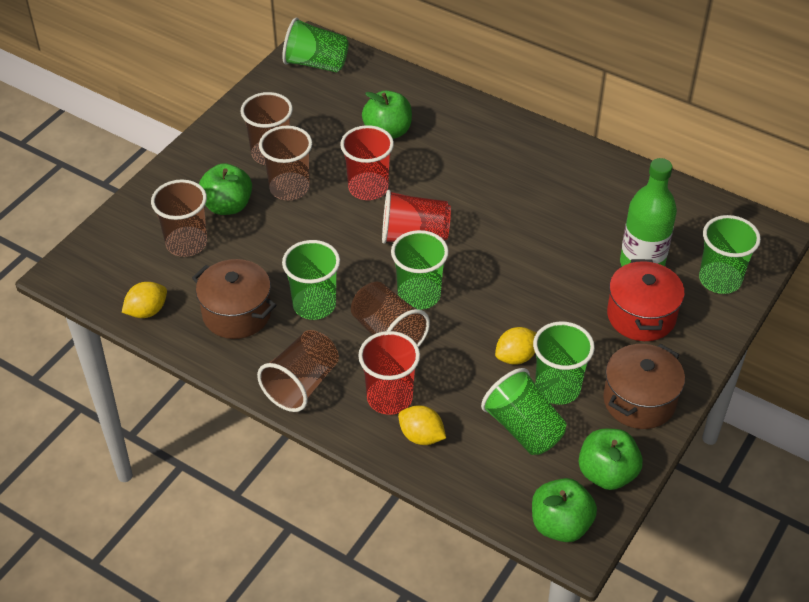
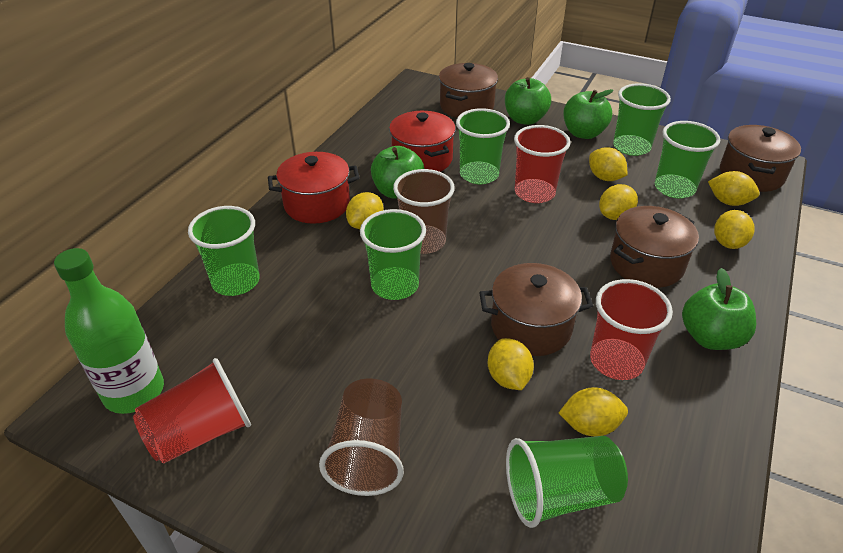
brown cup: 5 -> 2
brown pot: 2 -> 4
red pot: 1 -> 2
yellow lemon: 3 -> 7

